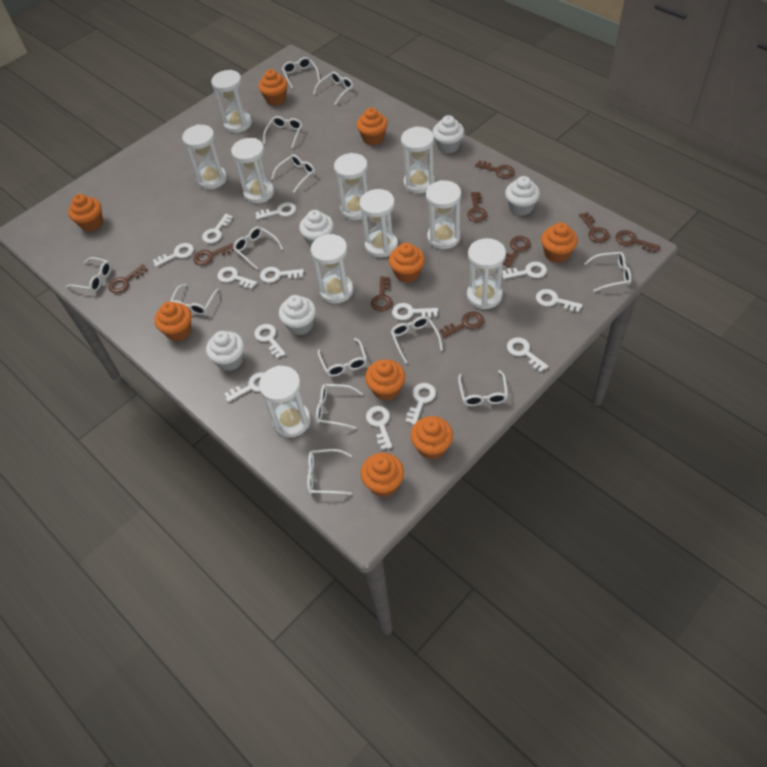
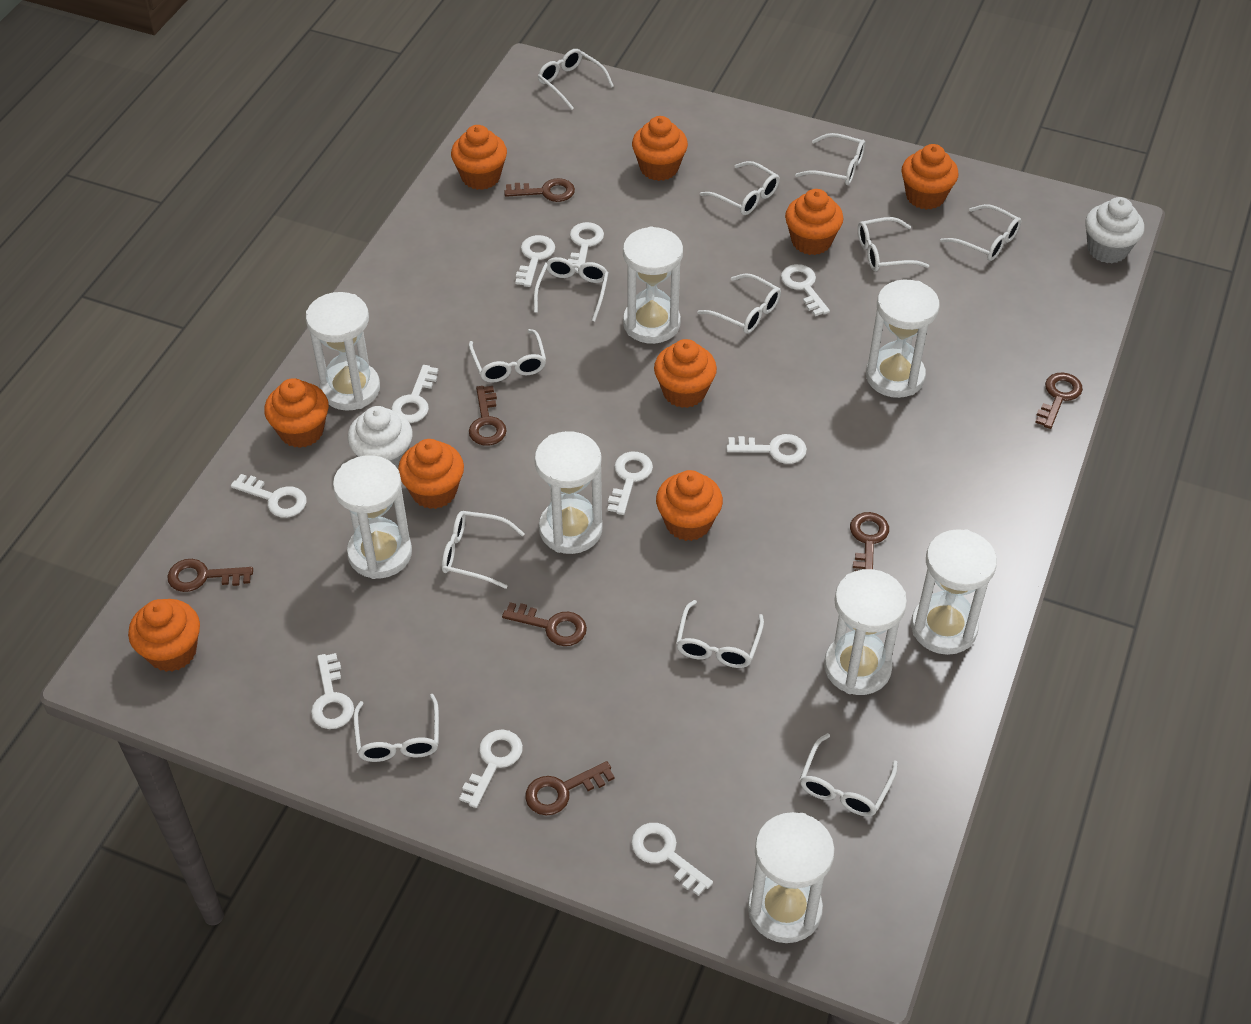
brown key: 9 -> 7
white cupcake: 5 -> 2
white glasses: 13 -> 12
white hourglass: 10 -> 8
white key: 13 -> 10

